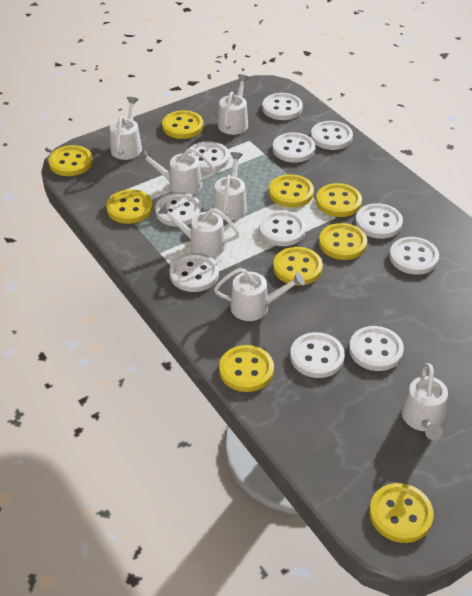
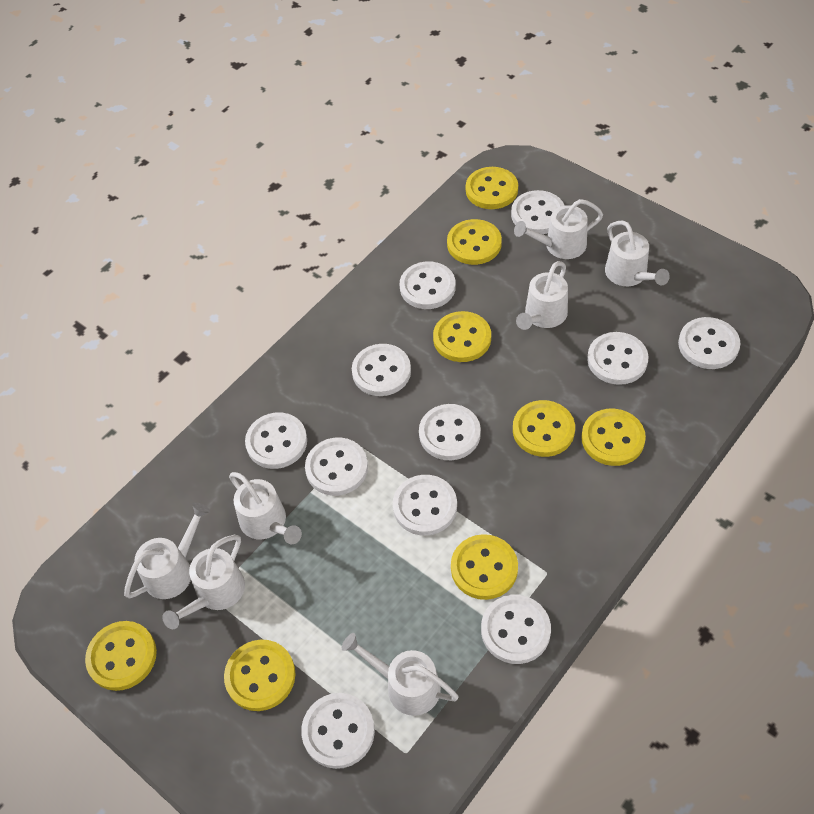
yellow button: 9 -> 8

